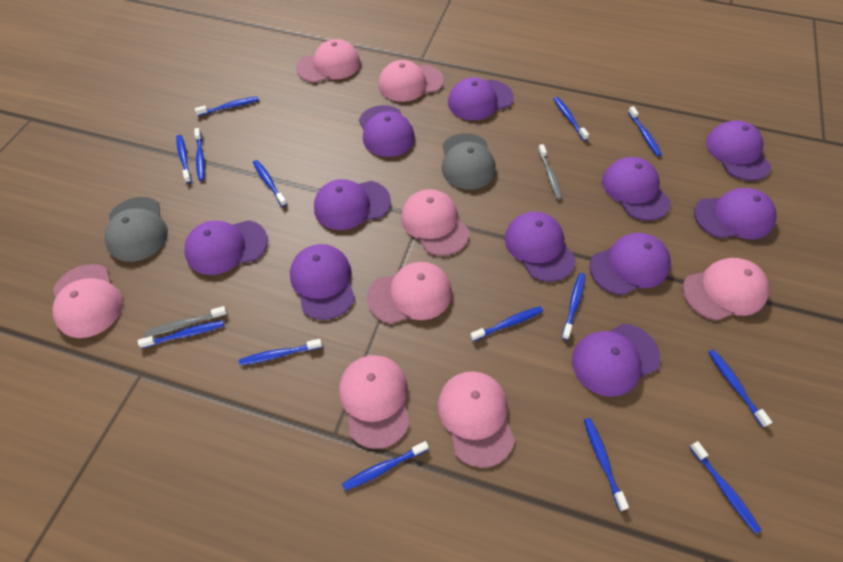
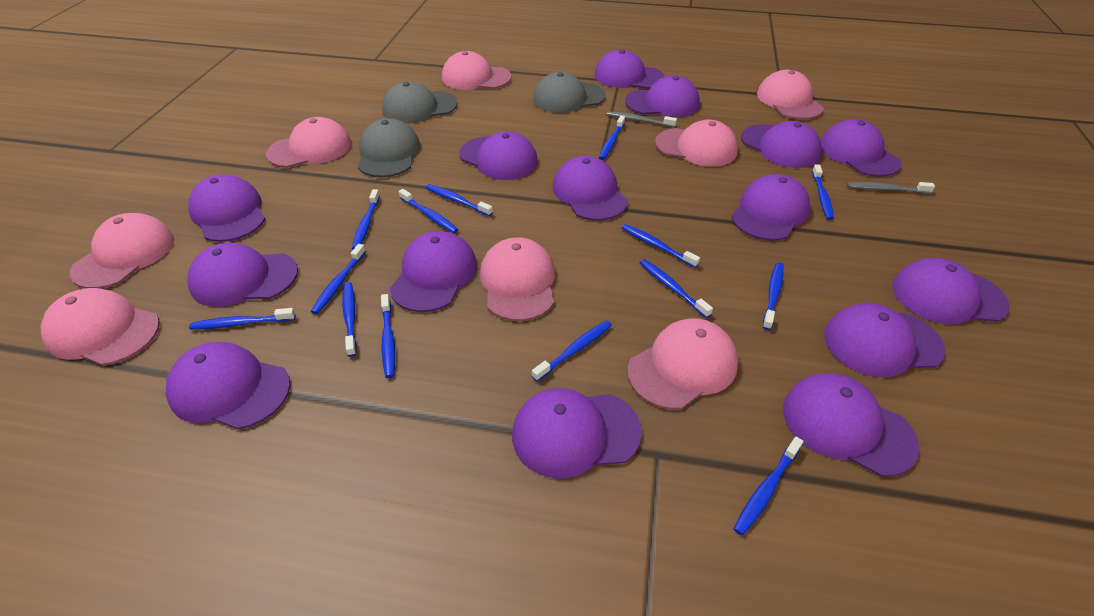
grey cap: 2 -> 3
purple cap: 11 -> 15

